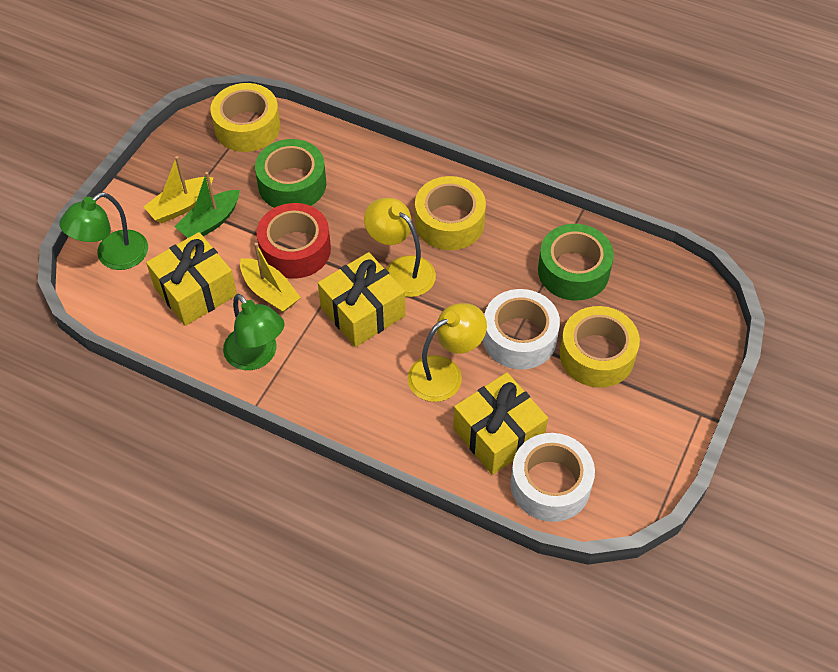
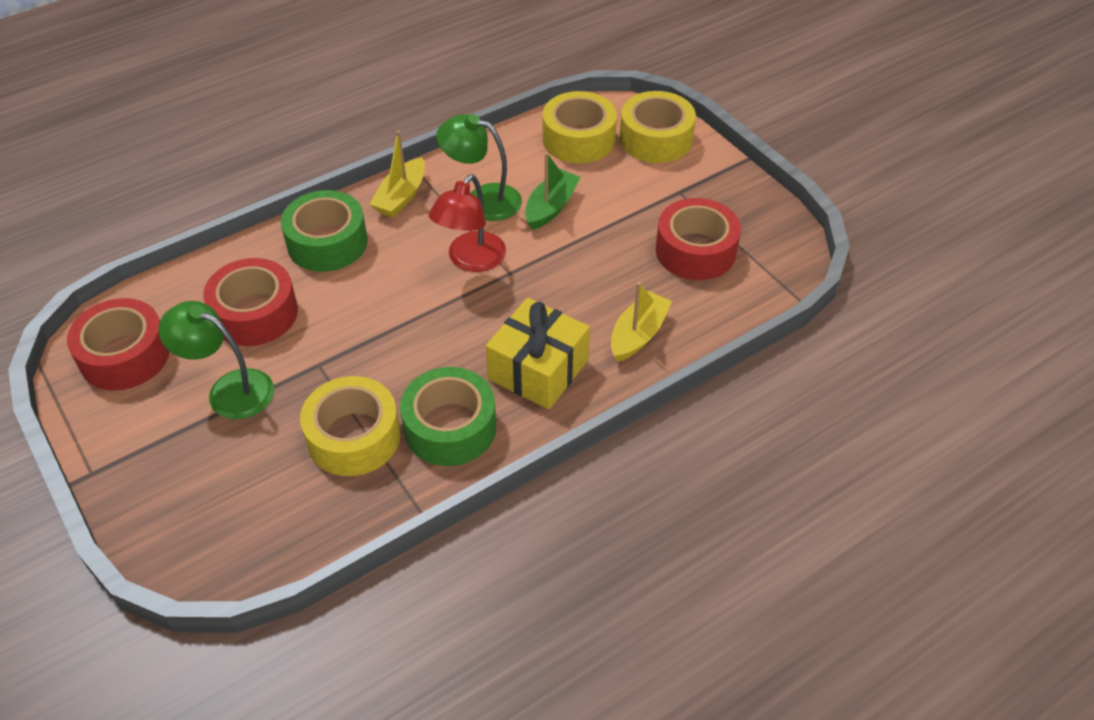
red lamp: 0 -> 1
red tape: 1 -> 3
white tape: 2 -> 0
yellow gift: 3 -> 1
yellow lamp: 2 -> 0

